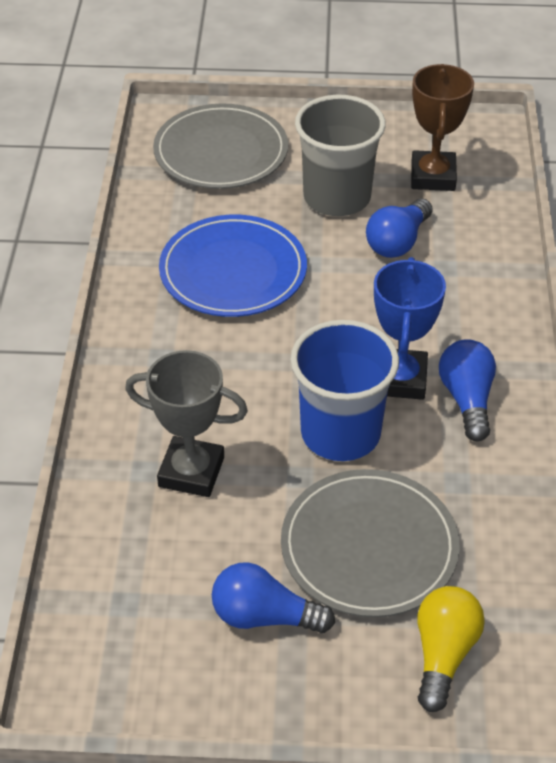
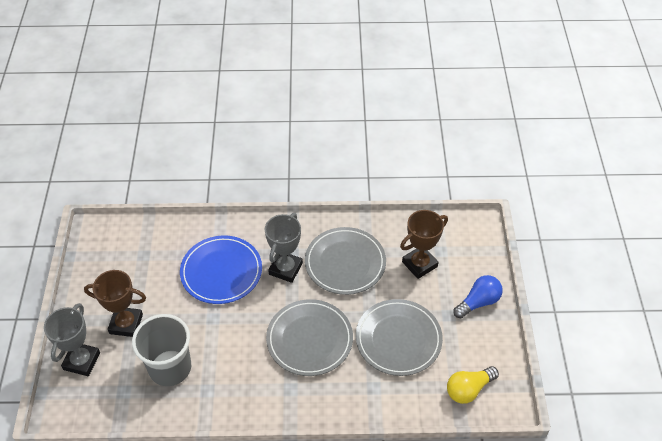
blue cup: 1 -> 0
blue light bulb: 3 -> 1
blue trophy: 1 -> 0
brown trophy: 1 -> 2
grey plate: 2 -> 3
grey trophy: 1 -> 2

